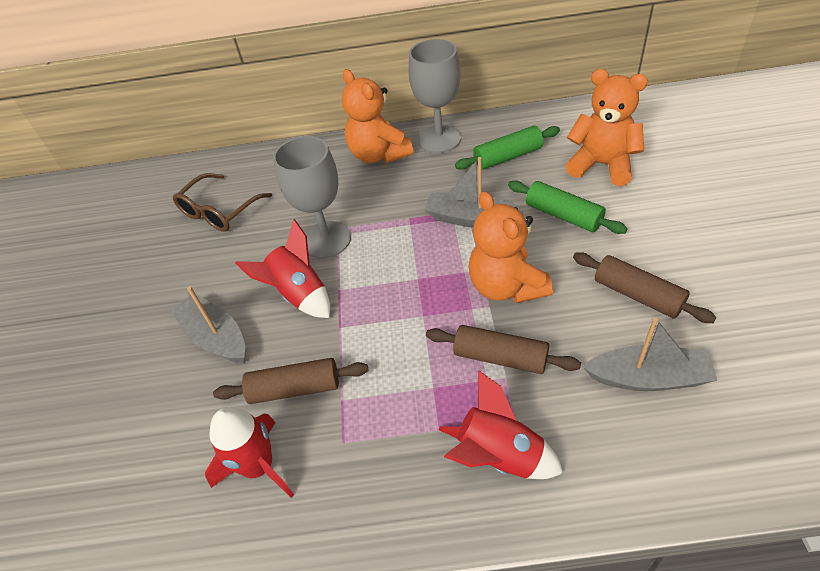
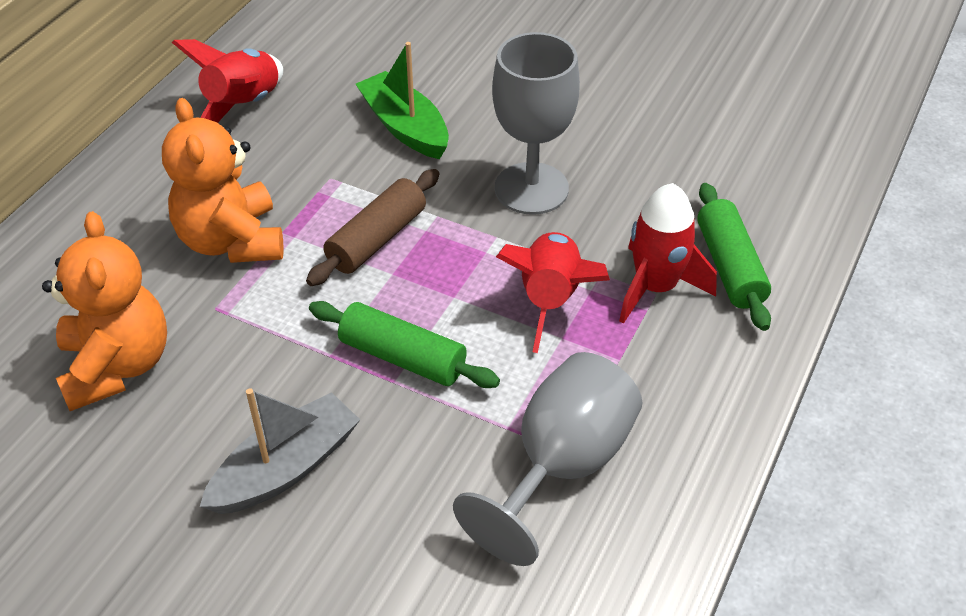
brown glasses: 1 -> 0
brown rolling pin: 3 -> 1
green boat: 0 -> 1
grey boat: 3 -> 1
orange teddy bear: 3 -> 2

